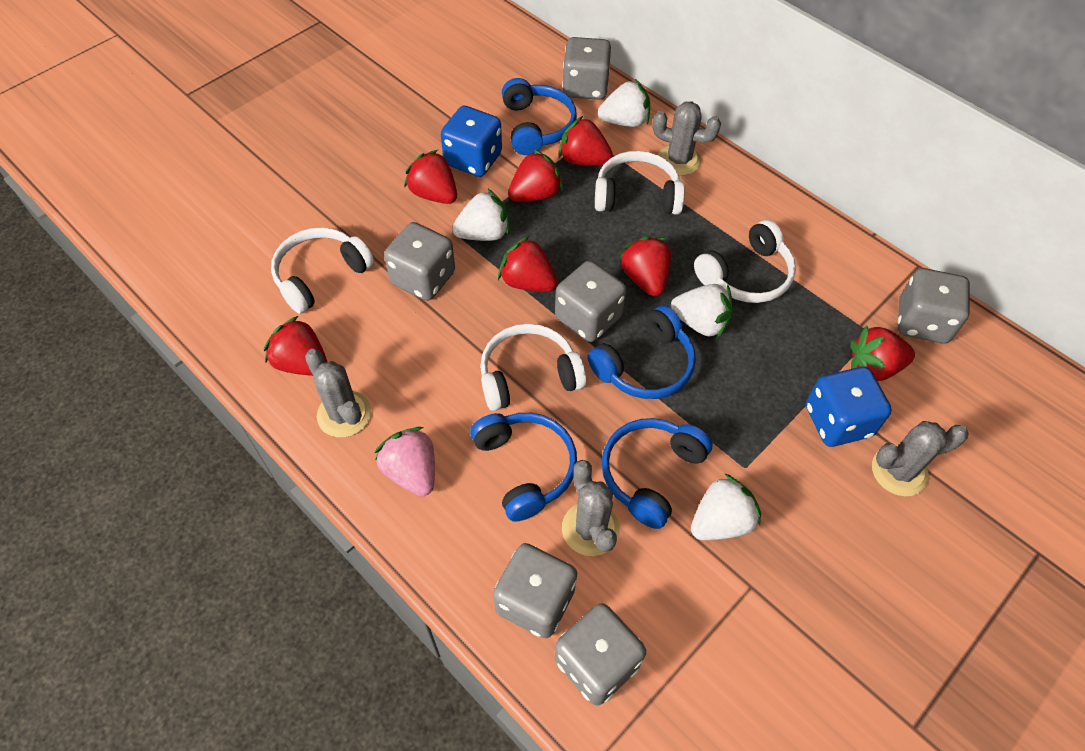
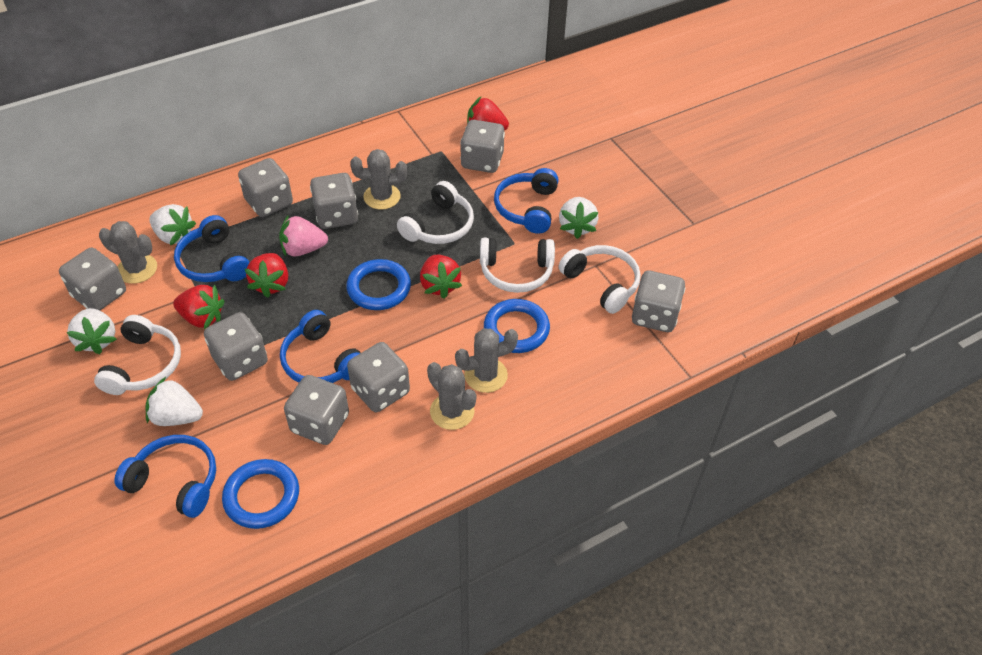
blue dice: 2 -> 0
blue ring: 0 -> 3
grey dice: 6 -> 8
red strawberry: 7 -> 4

